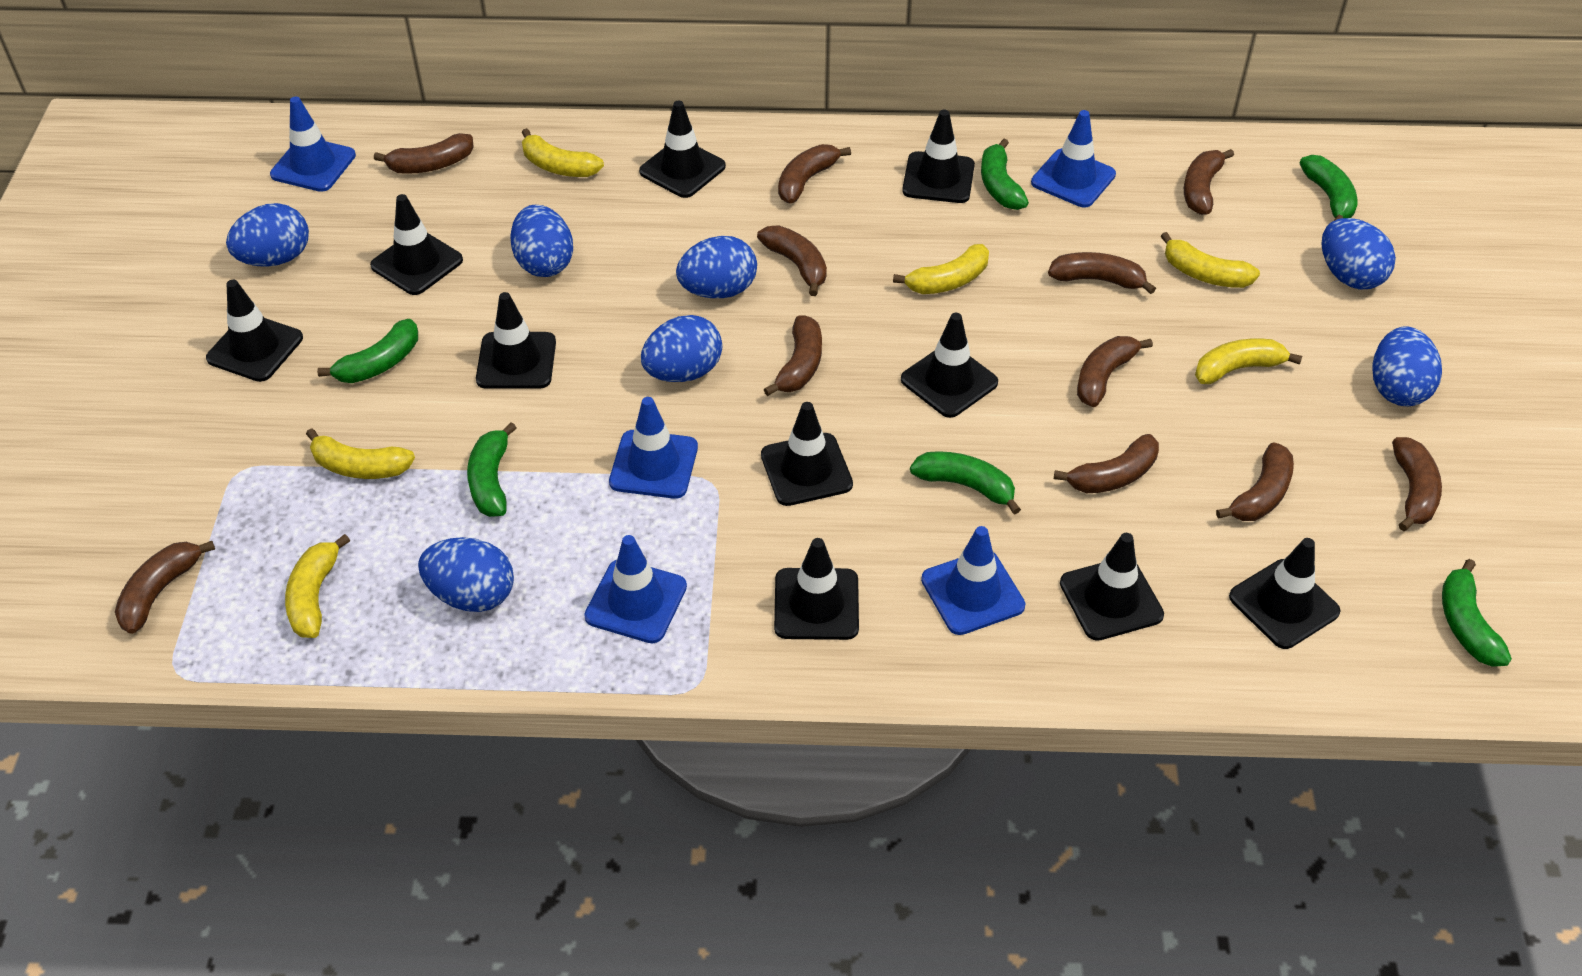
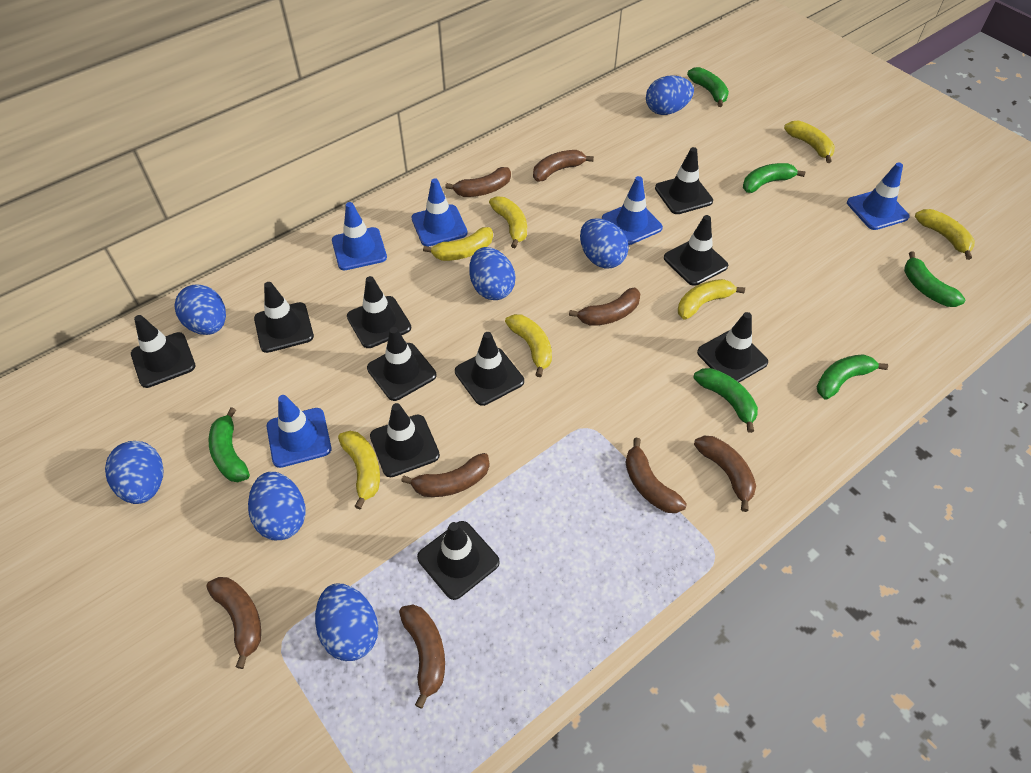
brown banana: 11 -> 8
yellow banana: 6 -> 7

